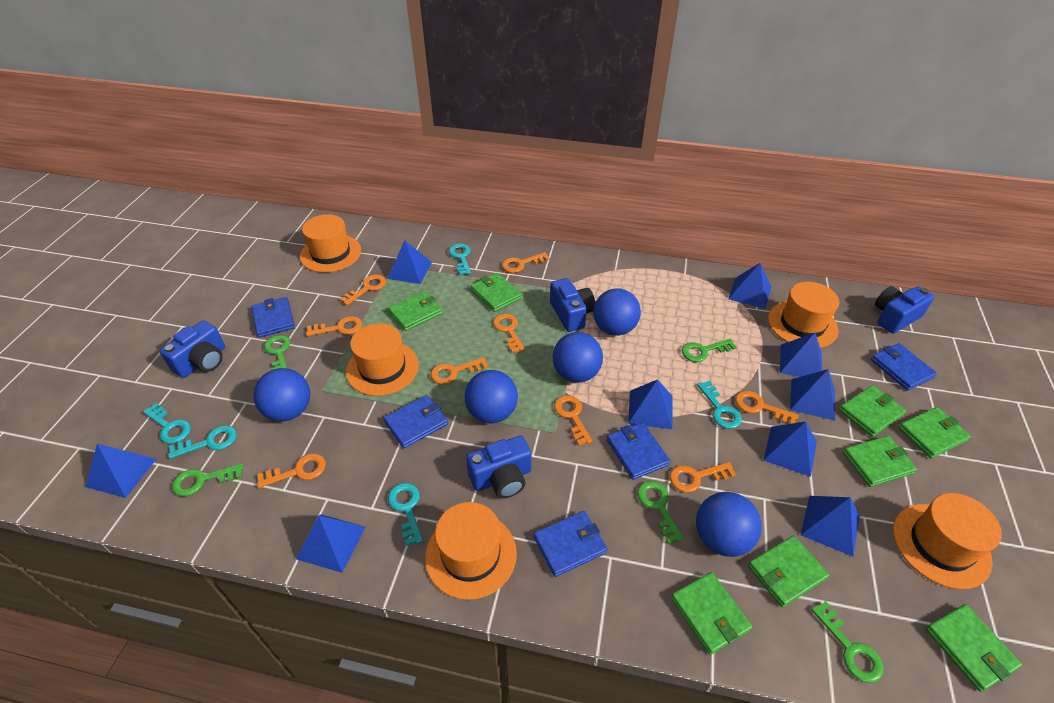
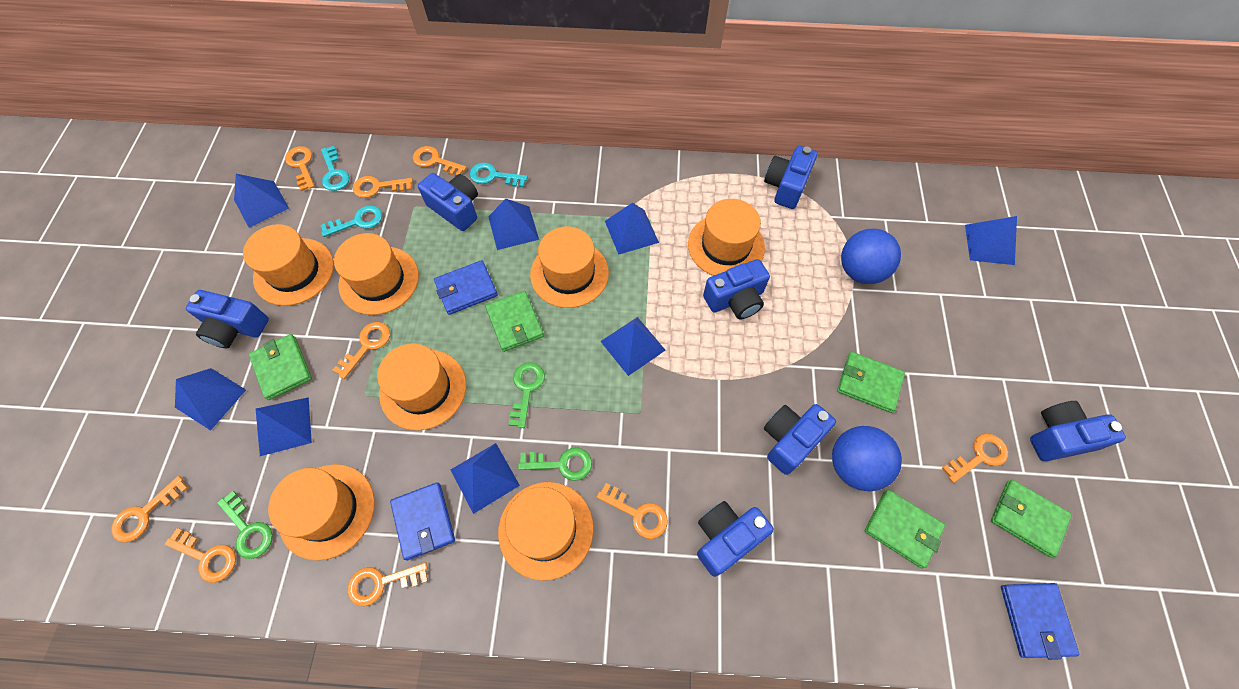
blue ball: 5 -> 2
blue camera: 4 -> 7
blue pyramid: 9 -> 8
blue wallet: 5 -> 3
green key: 5 -> 3
green wallet: 8 -> 5
orange hat: 5 -> 7
turquoise key: 5 -> 3

